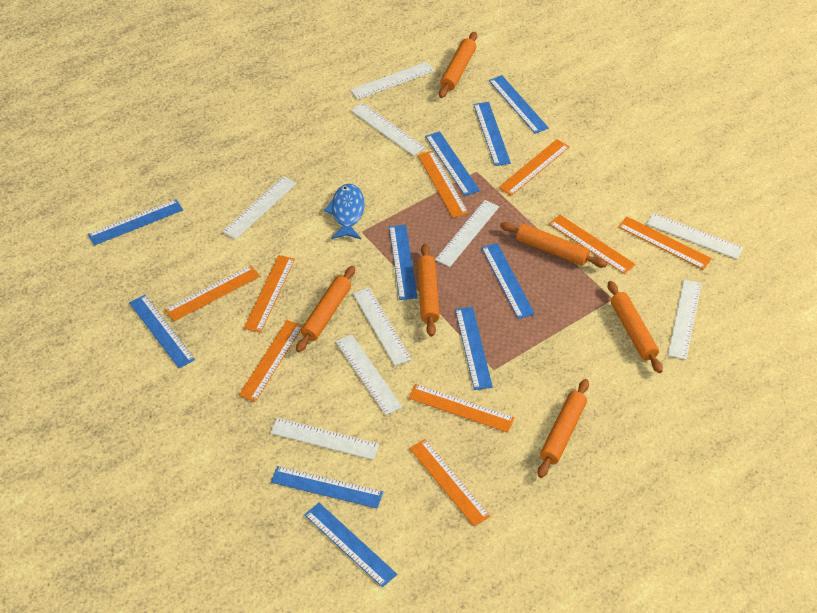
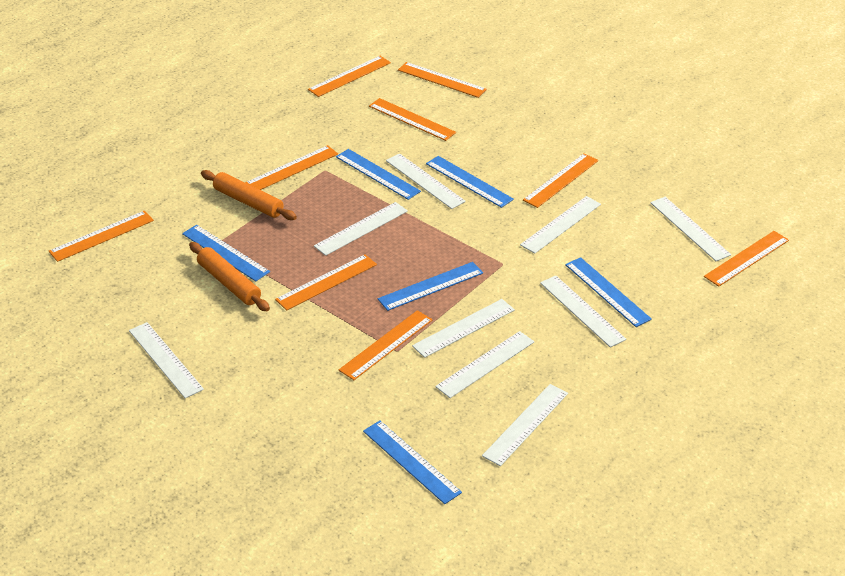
blue fish: 1 -> 0
blue ruler: 10 -> 6
orange rolling pin: 6 -> 2

